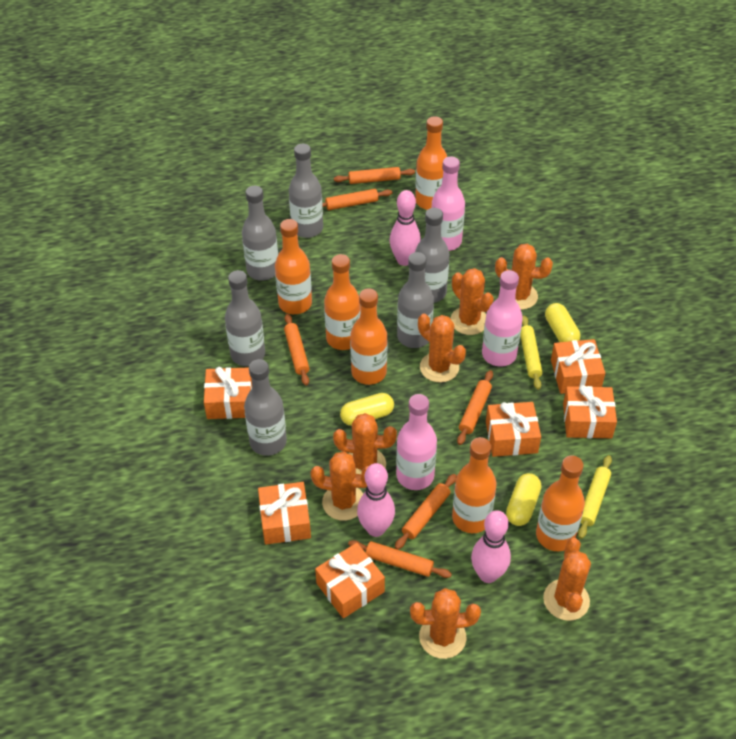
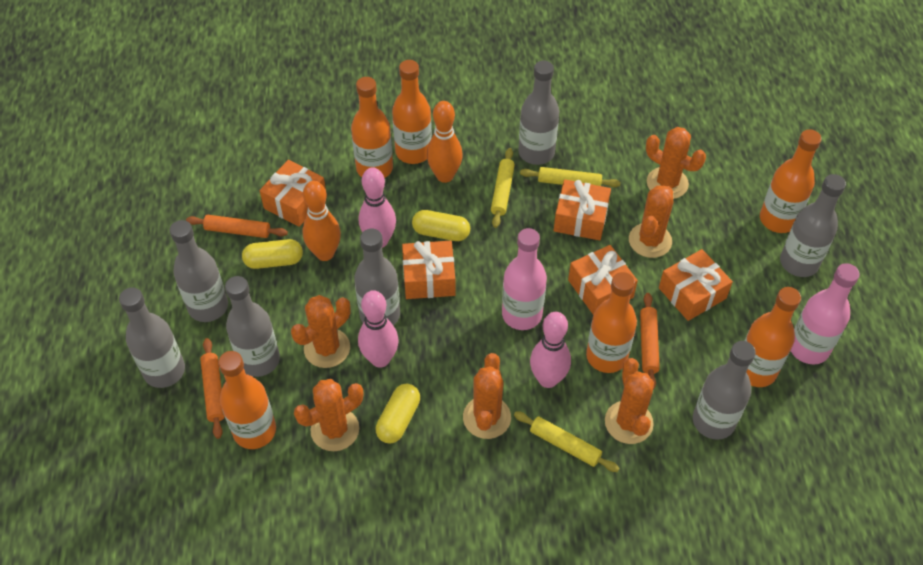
grey bottle: 6 -> 7
orange bowling pin: 0 -> 2
orange cactus: 7 -> 6
orange gift: 6 -> 5
orange rolling pin: 6 -> 3
pink bottle: 3 -> 2
yellow rolling pin: 2 -> 3

